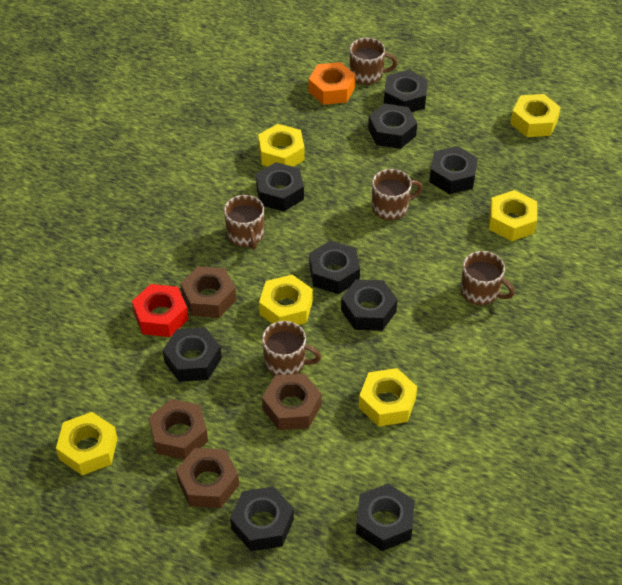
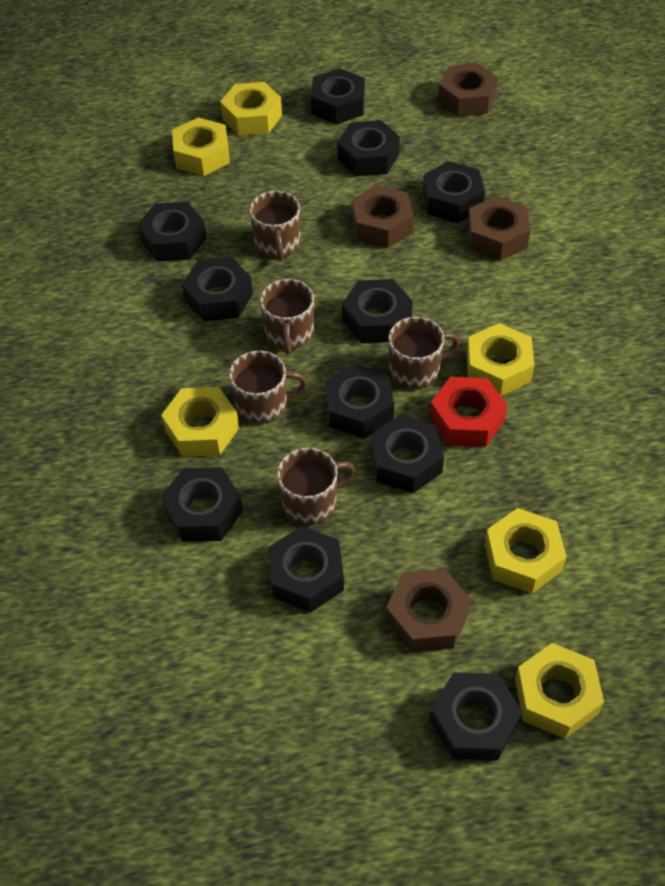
black nut: 9 -> 11
orange nut: 1 -> 0

